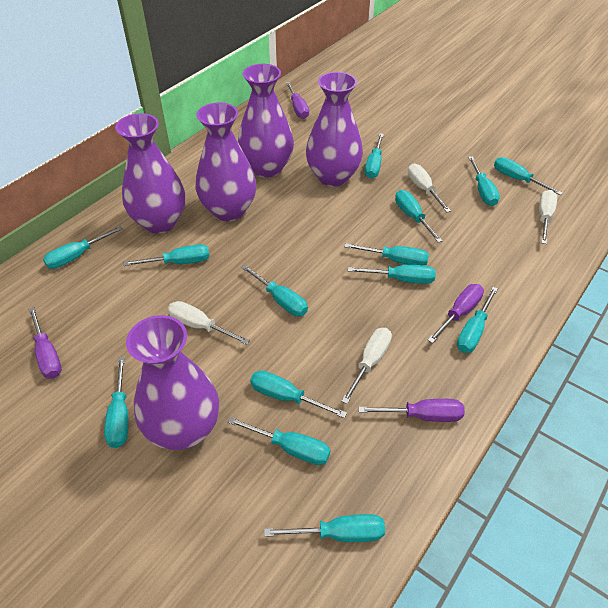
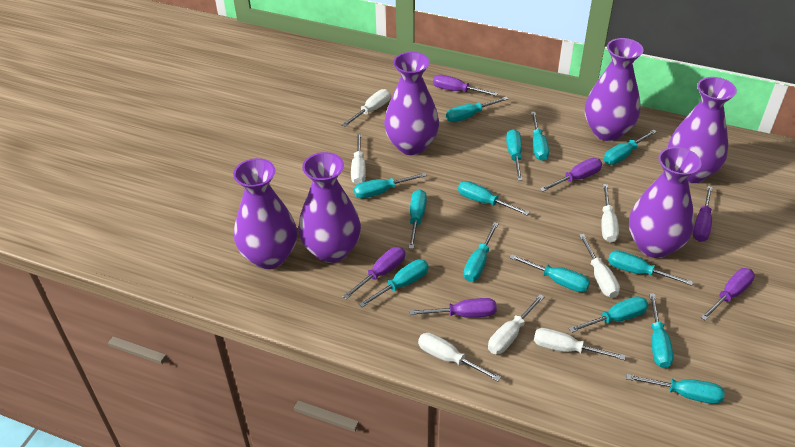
purple screwdriver: 4 -> 6
purple vase: 5 -> 6
white screwdriver: 4 -> 7

